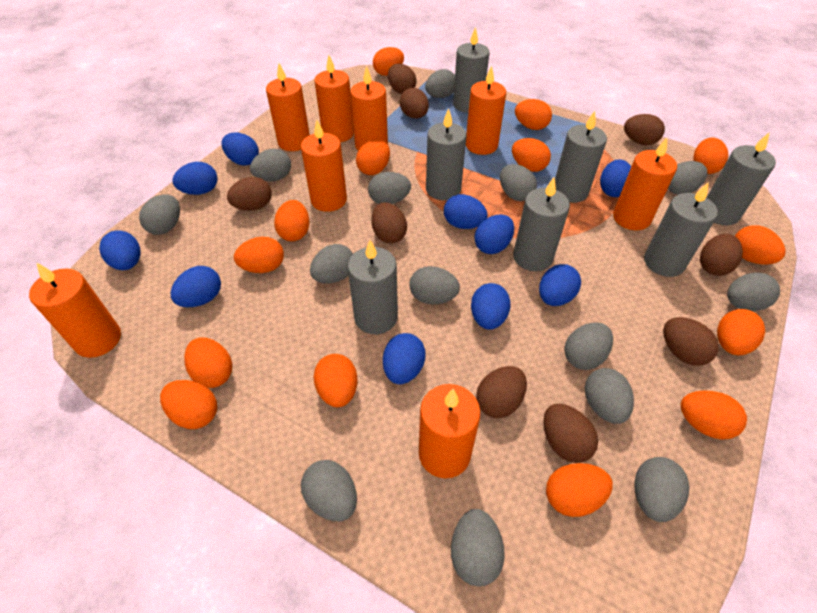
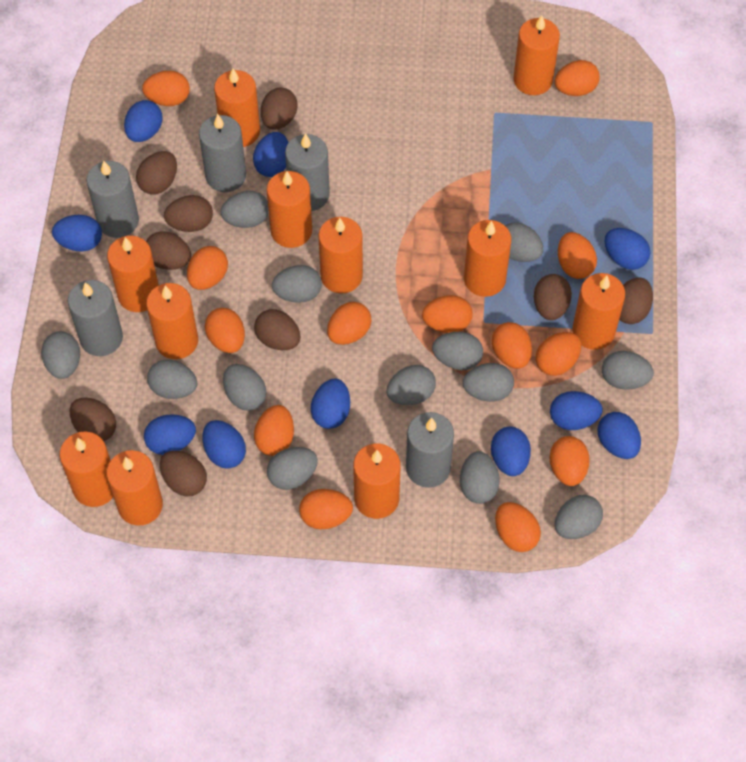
grey candle: 7 -> 5
grey egg: 14 -> 13
orange candle: 8 -> 11
orange egg: 14 -> 13

